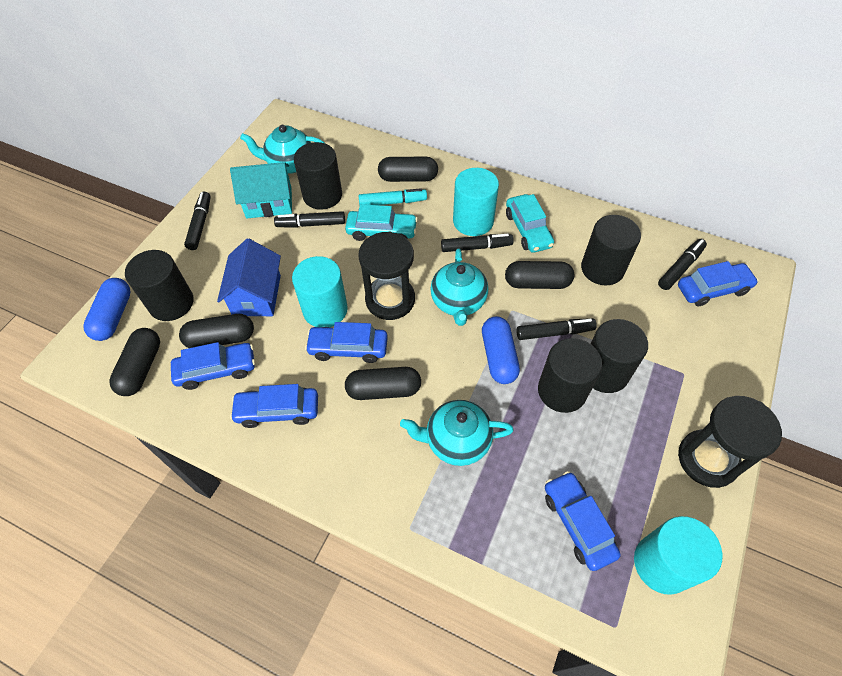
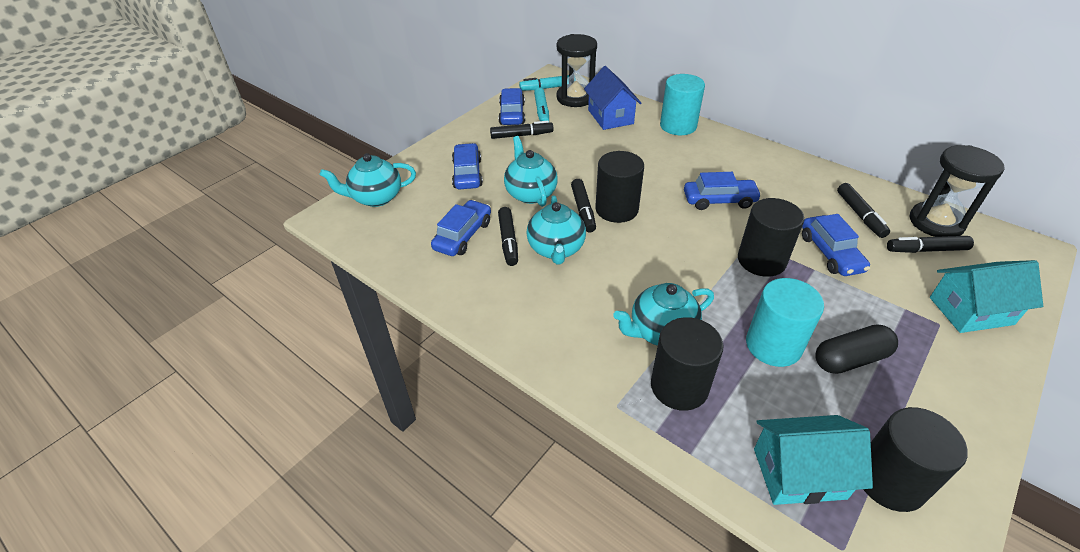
black capsule: 5 -> 1
black cylinder: 5 -> 4
blue capsule: 2 -> 0
turquoise car: 2 -> 0
turquoise cylinder: 3 -> 2
turquoise house: 1 -> 2
turquoise marker: 1 -> 2
turquoise teapot: 3 -> 4

